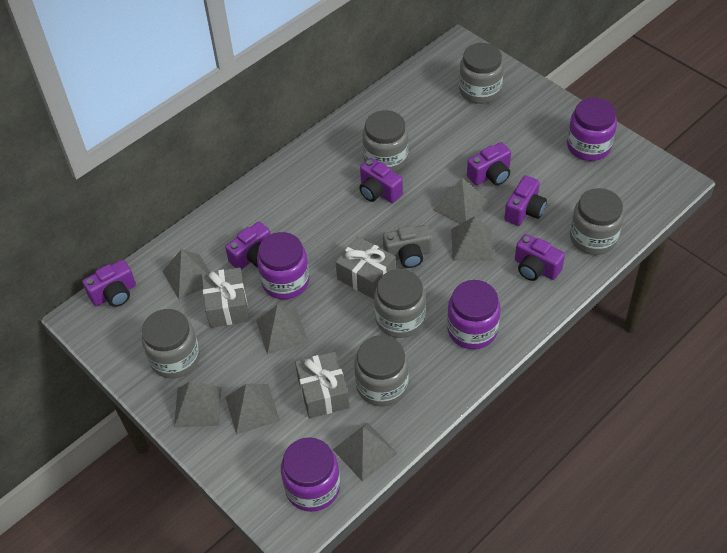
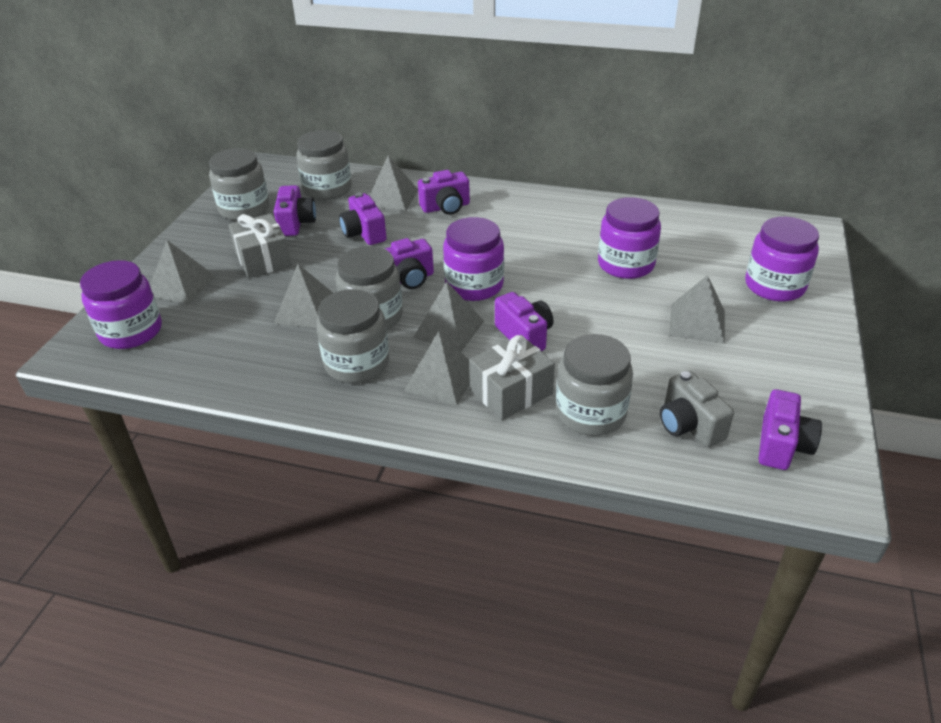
grey gift: 3 -> 2
grey jar: 6 -> 5
grey pyramid: 7 -> 6

